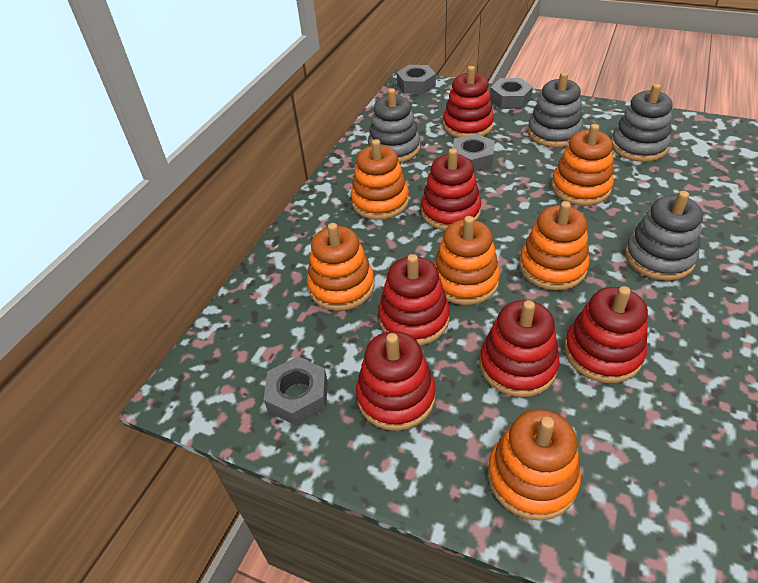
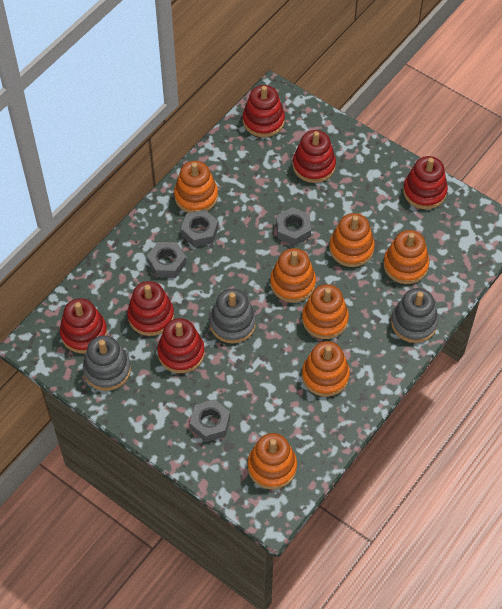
grey stacking toy: 4 -> 3
orange stacking toy: 6 -> 7

